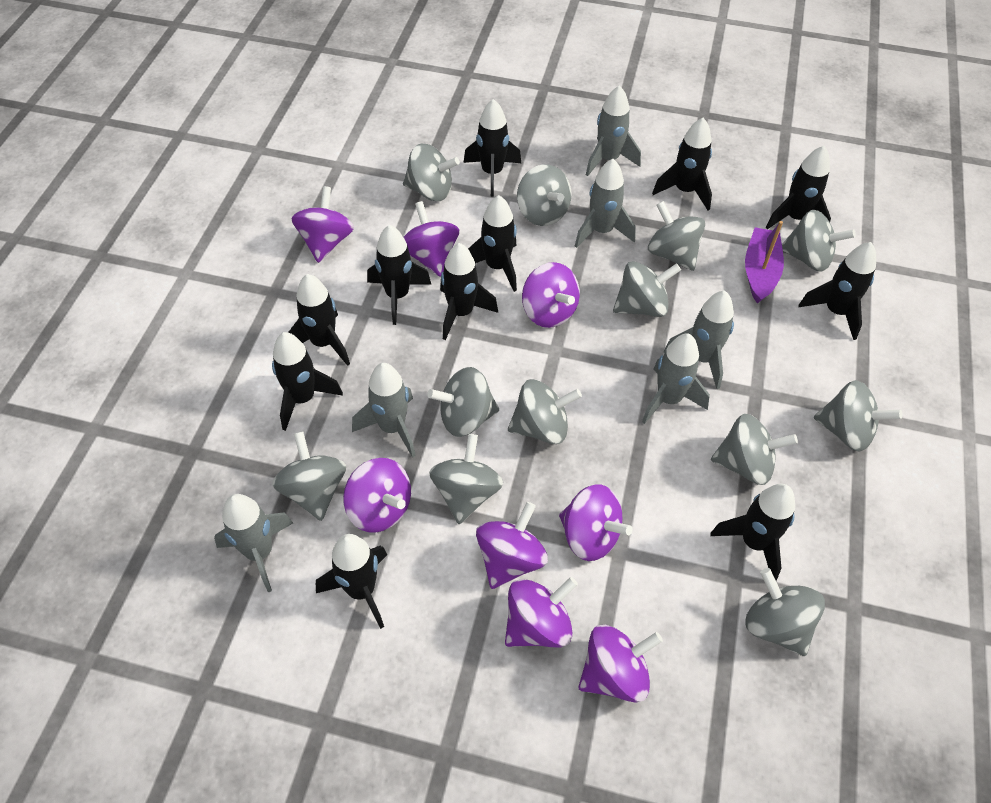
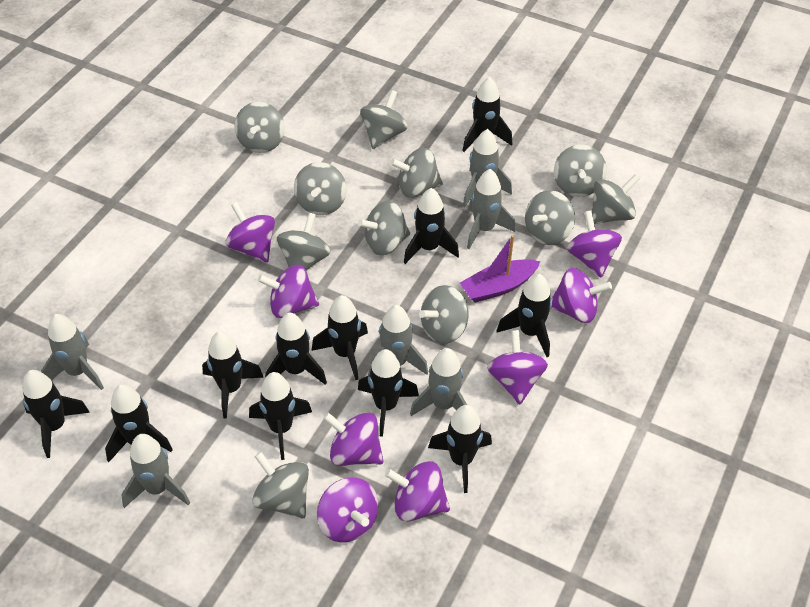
grey spinning top: 12 -> 11

